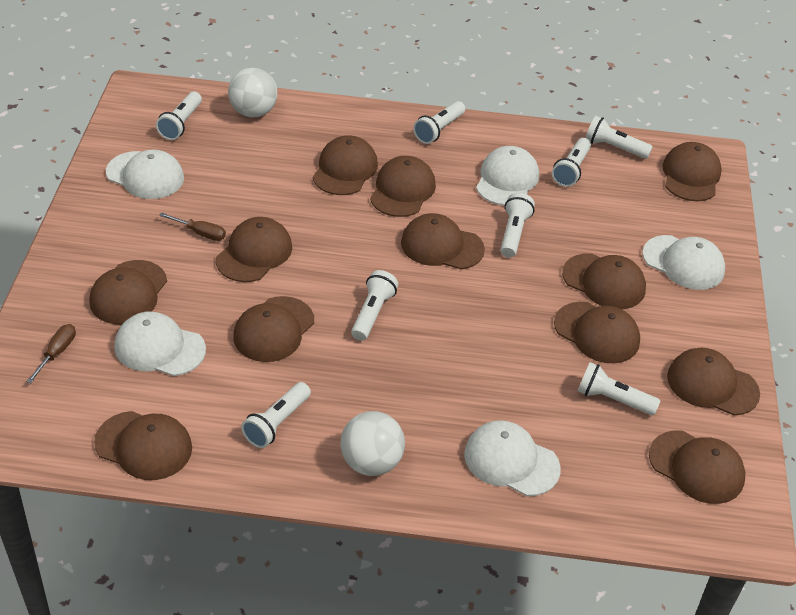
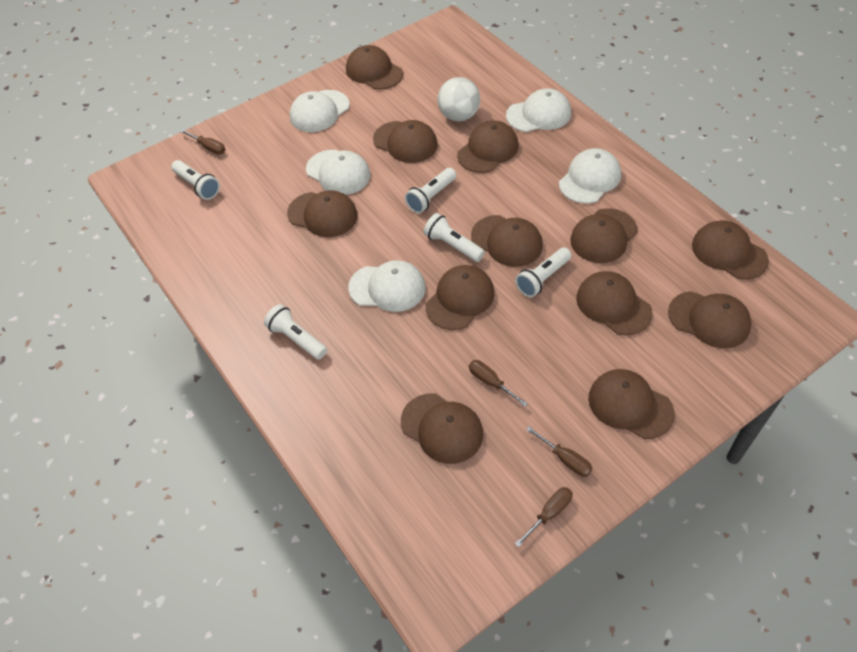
brown screwdriver: 2 -> 4
white ball: 2 -> 1
white flashlight: 8 -> 5

